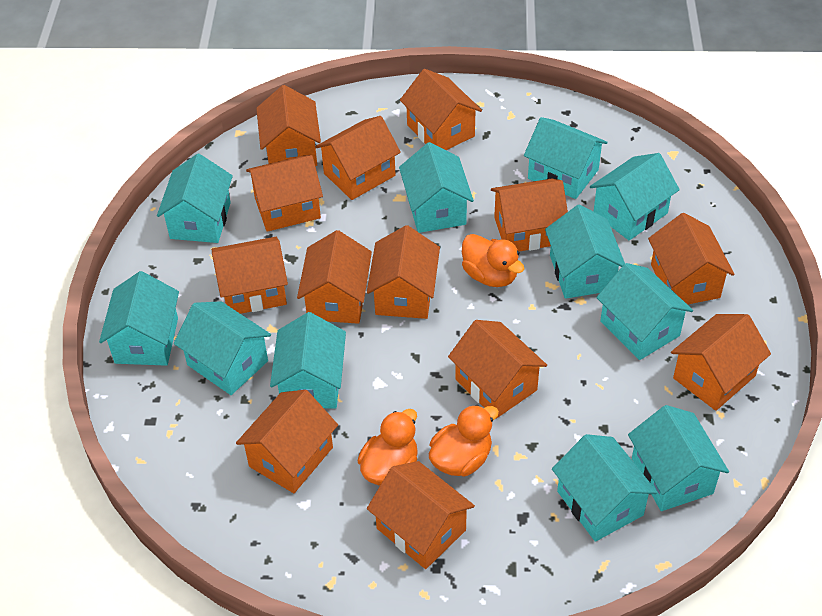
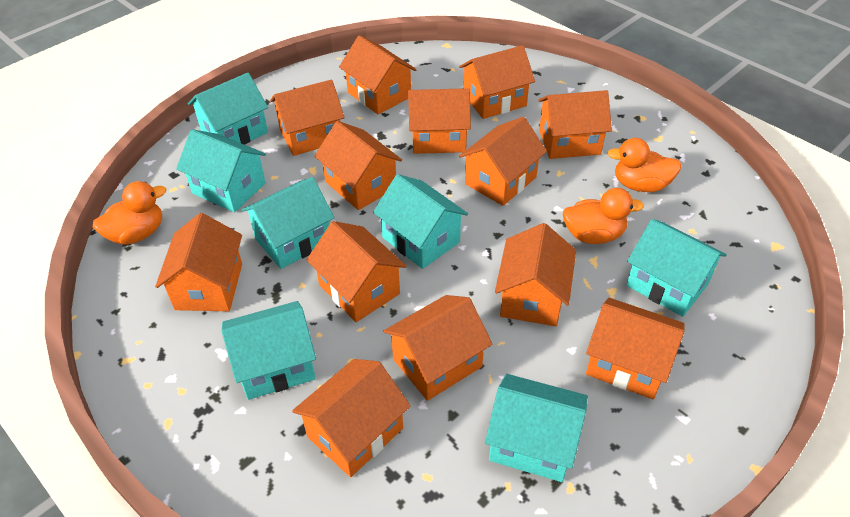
turquoise house: 11 -> 7

